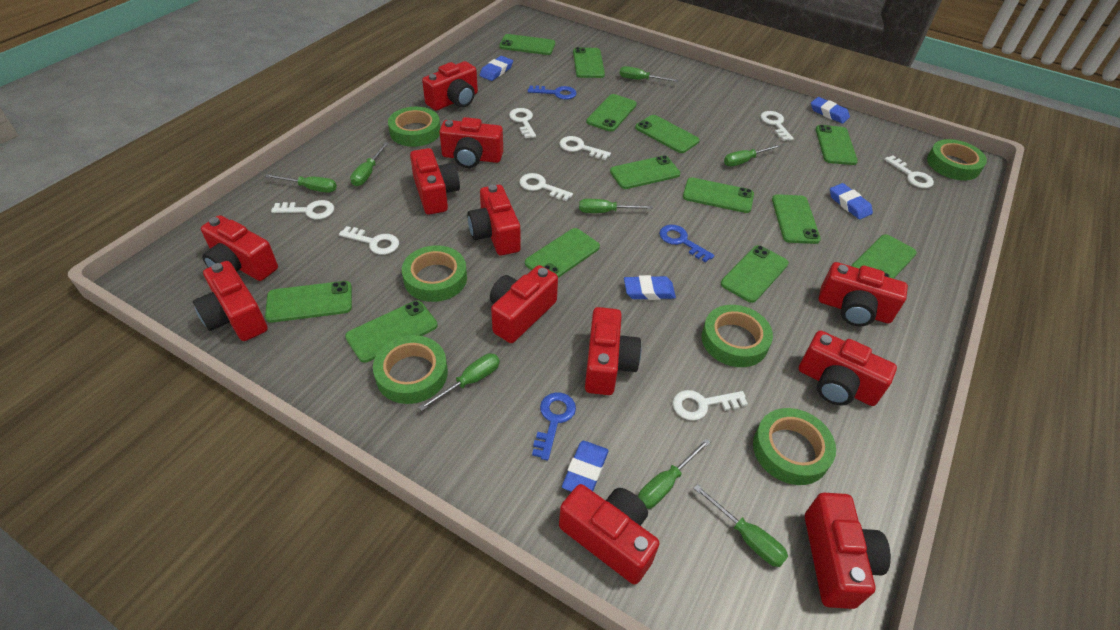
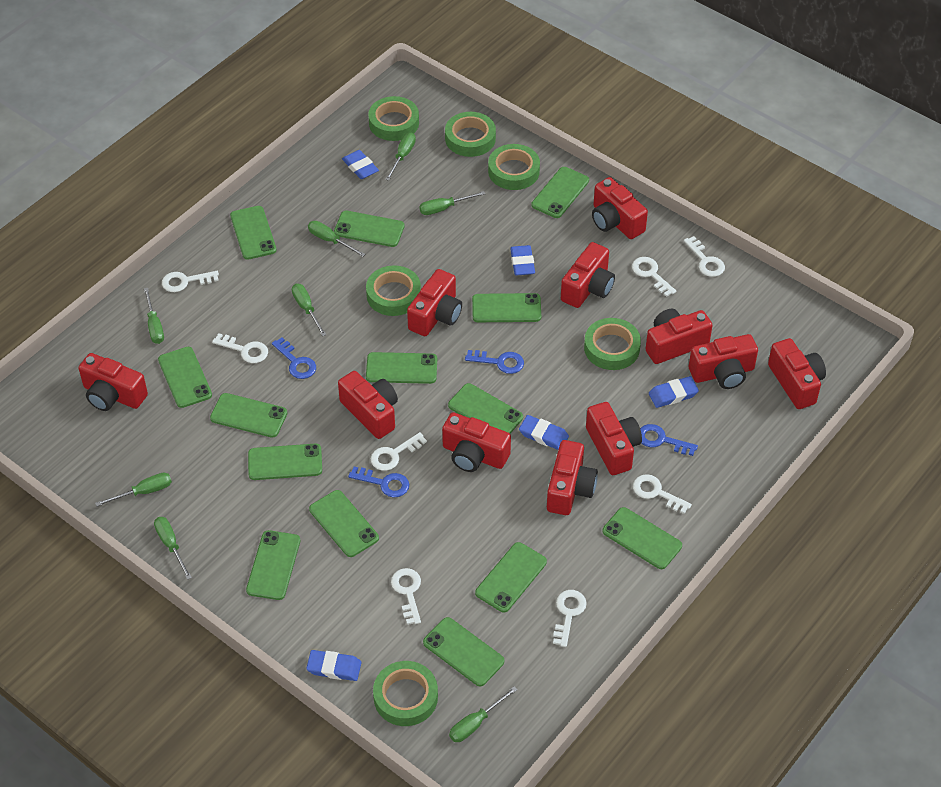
blue key: 3 -> 4
green phone: 13 -> 14
red camera: 12 -> 11

